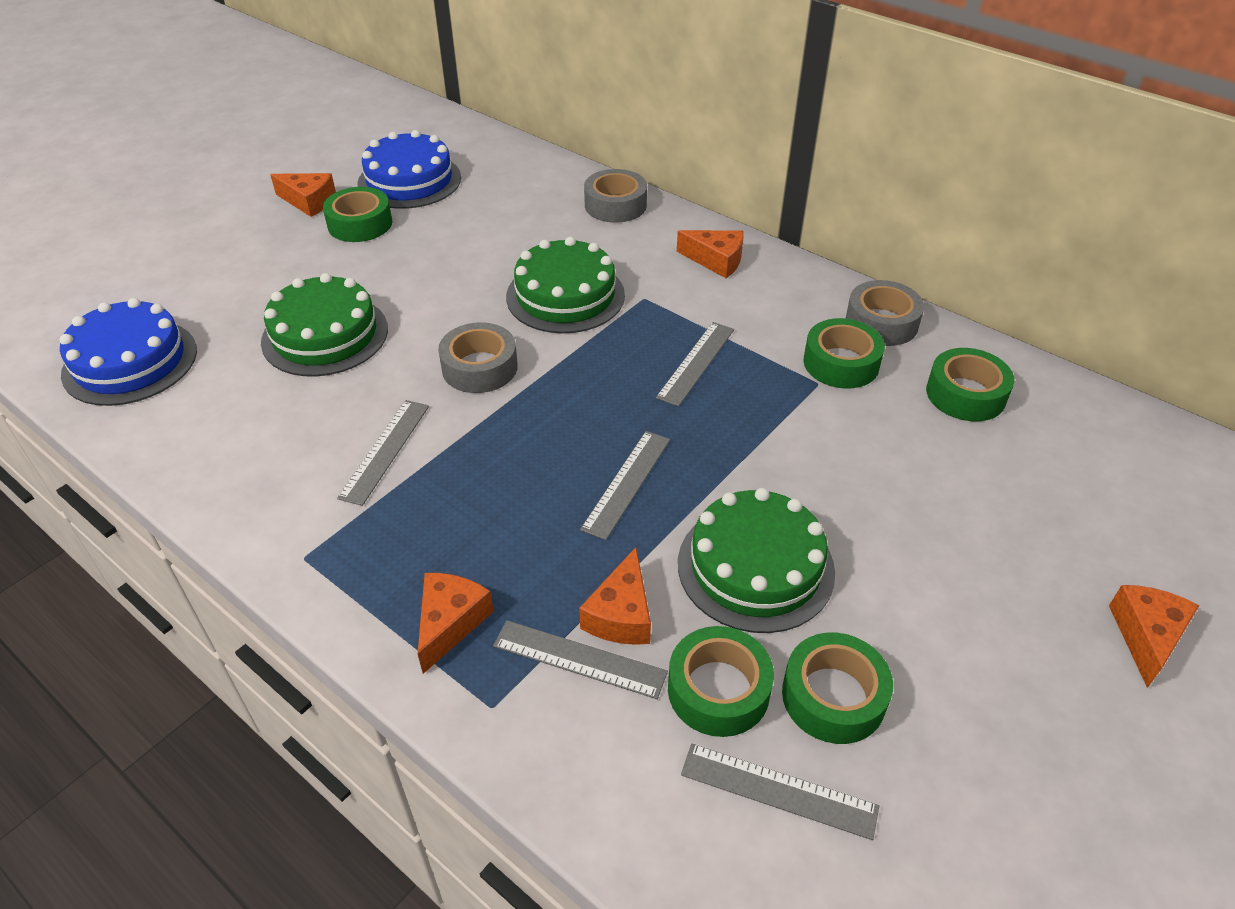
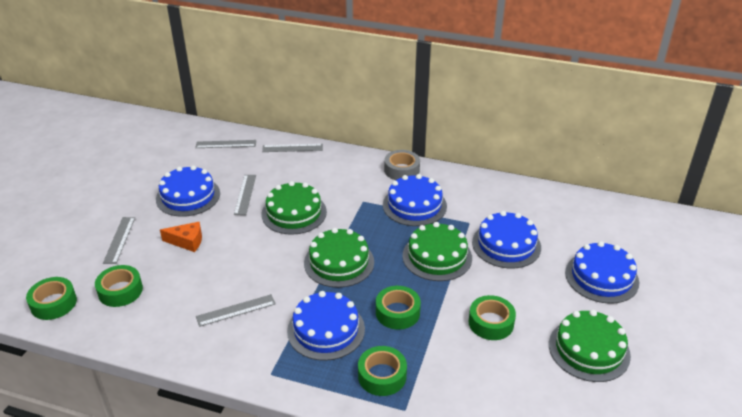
blue cake: 2 -> 5
green cake: 3 -> 4
grey tape: 3 -> 1
orange cheese: 5 -> 1

